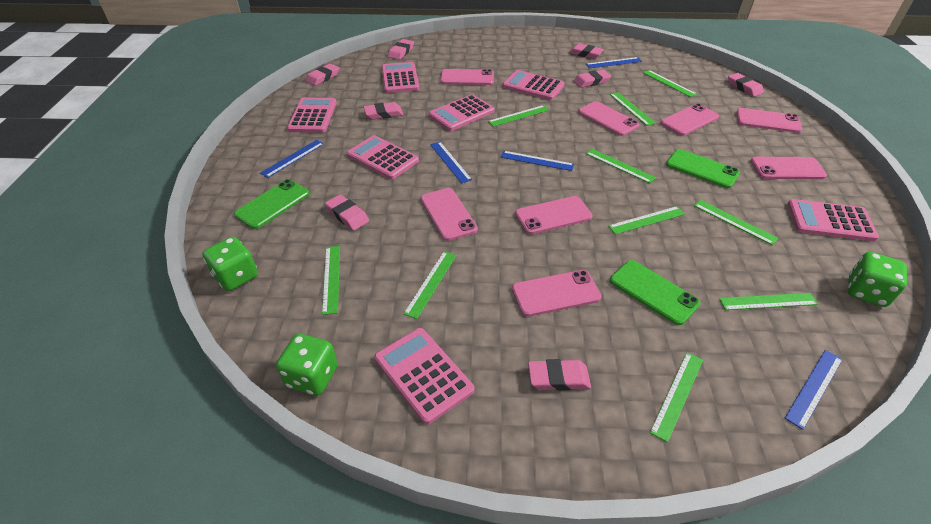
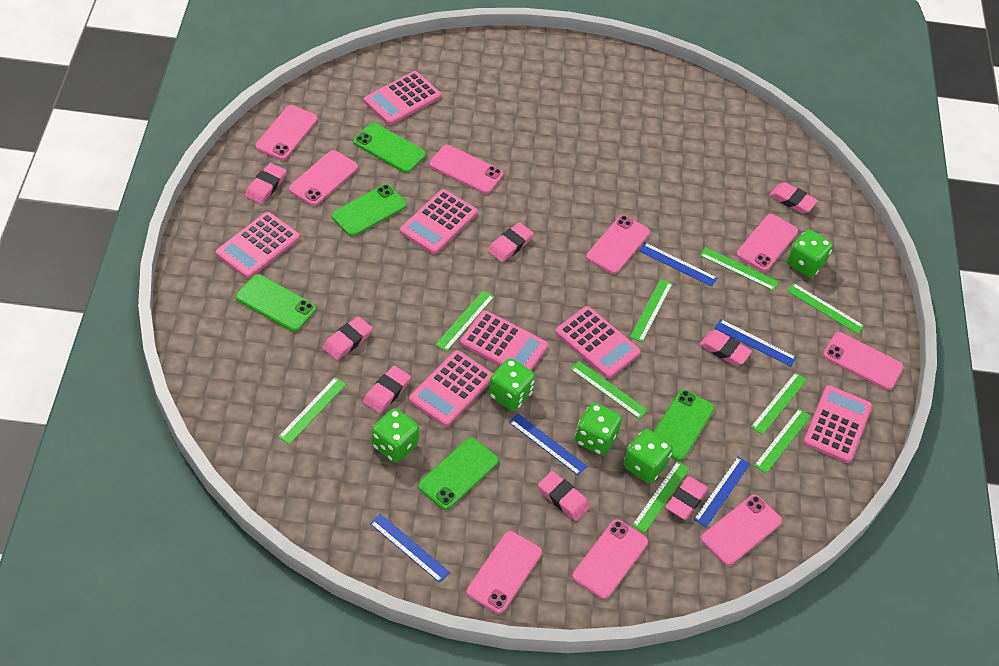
green dice: 3 -> 5
green phone: 3 -> 5
green ruler: 10 -> 9
pink phone: 8 -> 9

